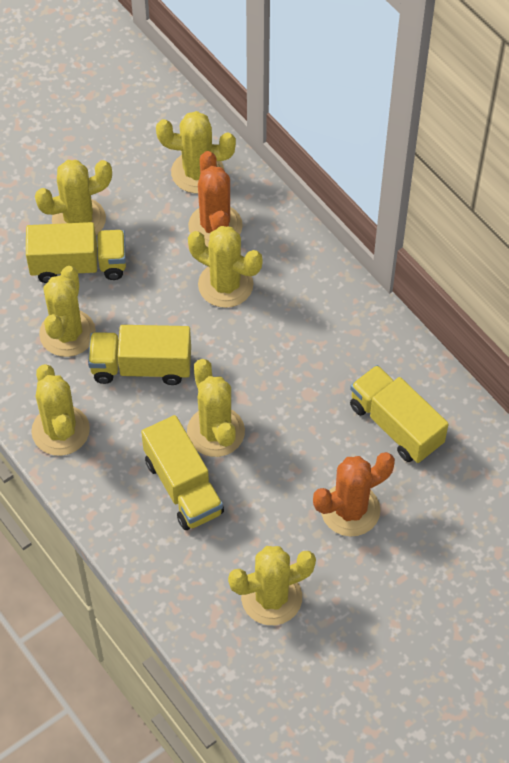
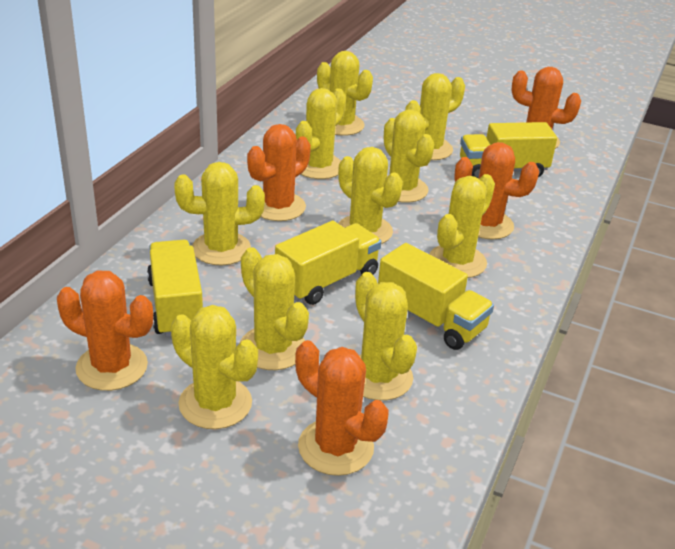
orange cactus: 2 -> 5
yellow cactus: 7 -> 10

